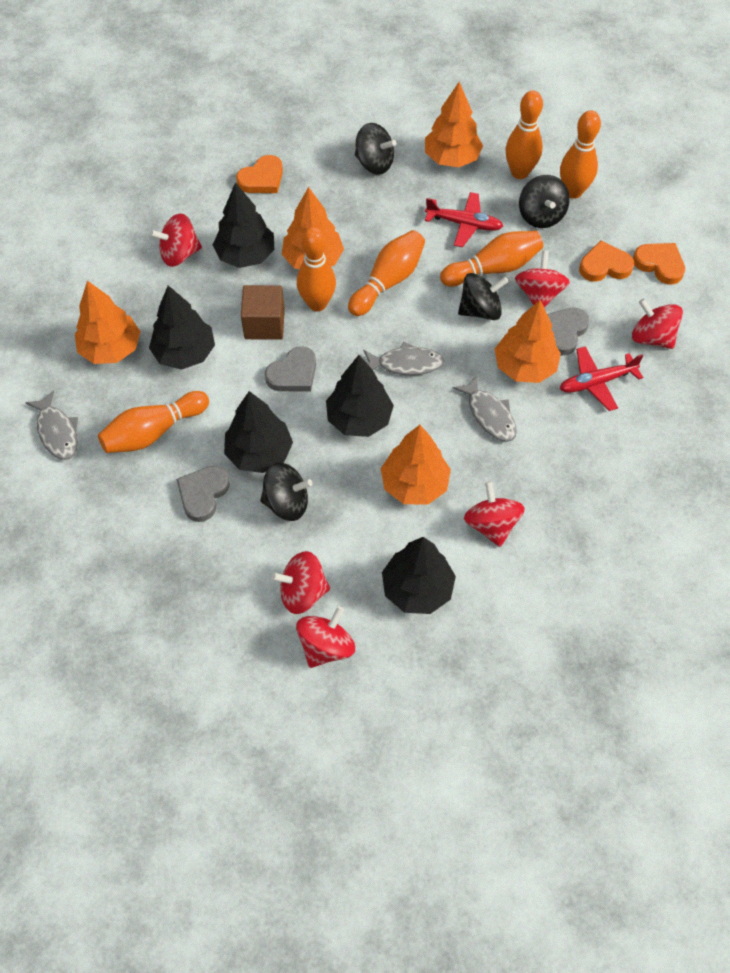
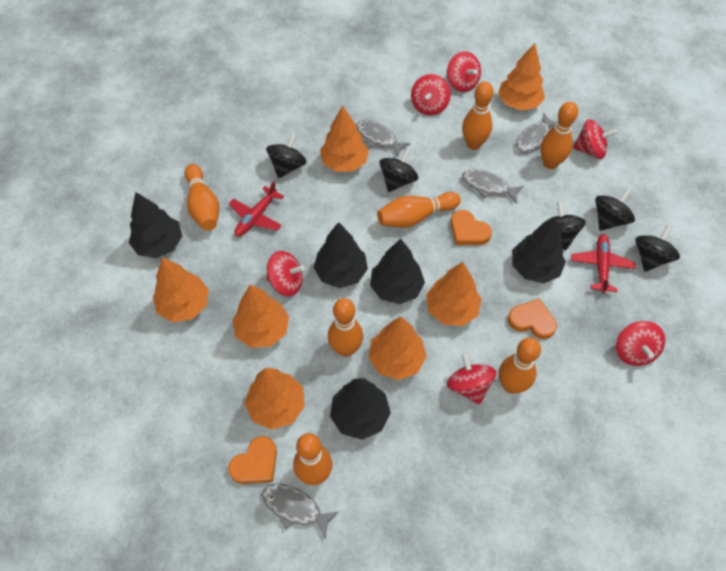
black spinning top: 4 -> 5
brown cube: 1 -> 0
grey fish: 3 -> 4
grey heart: 3 -> 0
orange bowling pin: 6 -> 7
orange tree: 5 -> 7

